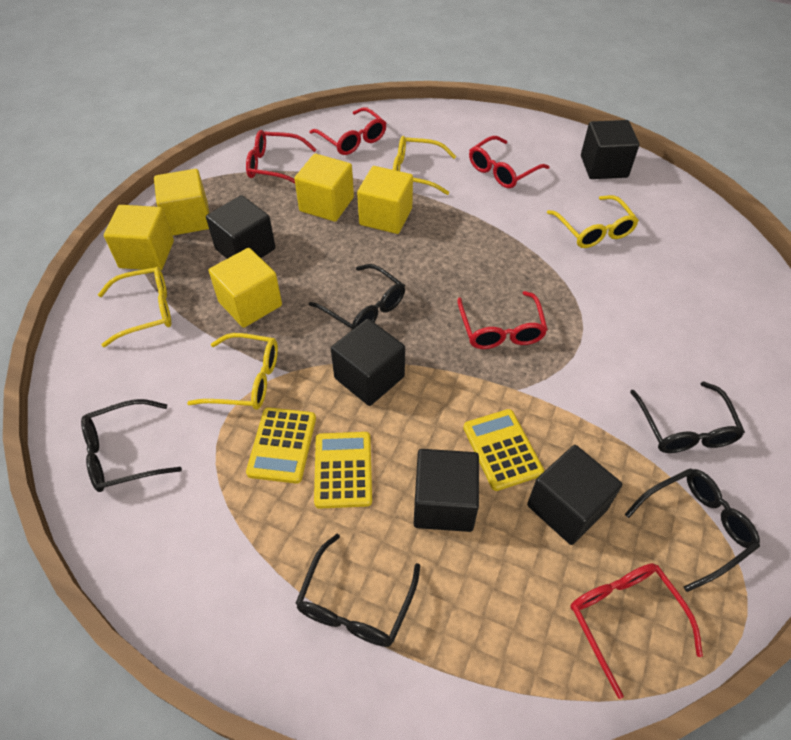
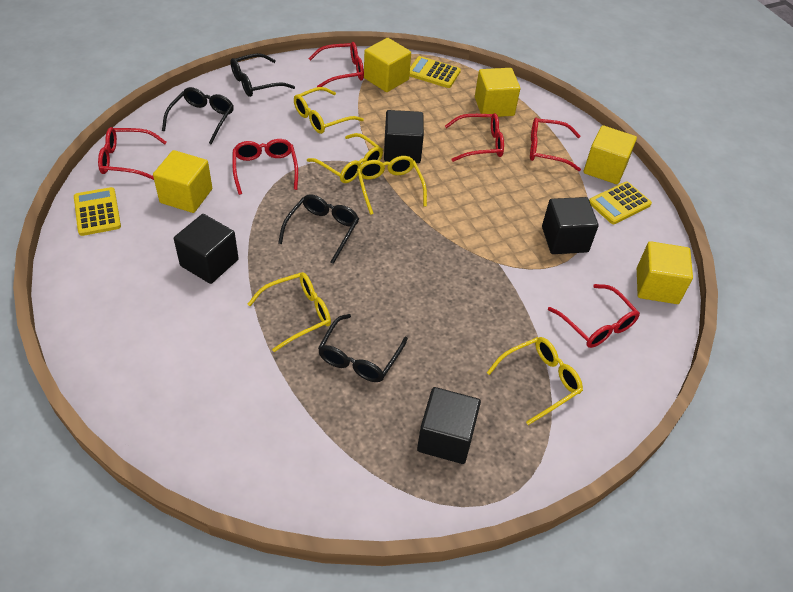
black cube: 5 -> 4
black glasses: 5 -> 4
red glasses: 5 -> 6
yellow glasses: 4 -> 5

